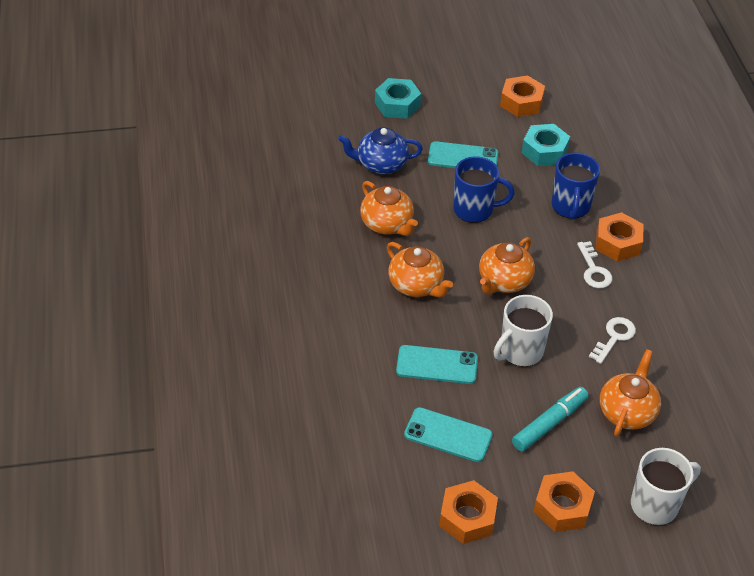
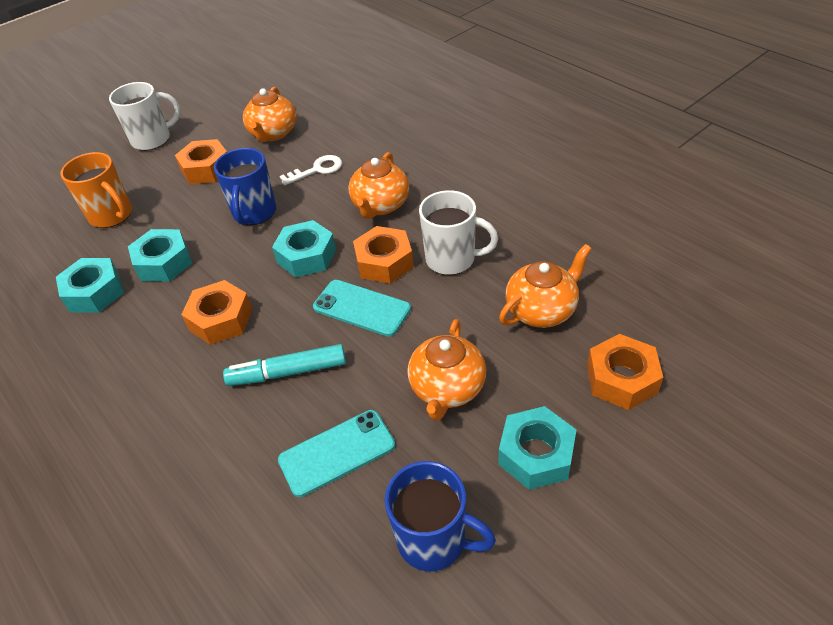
blue teapot: 1 -> 0
orange mug: 0 -> 1
turquoise nut: 2 -> 4
turquoise phone: 3 -> 2
white key: 2 -> 1

